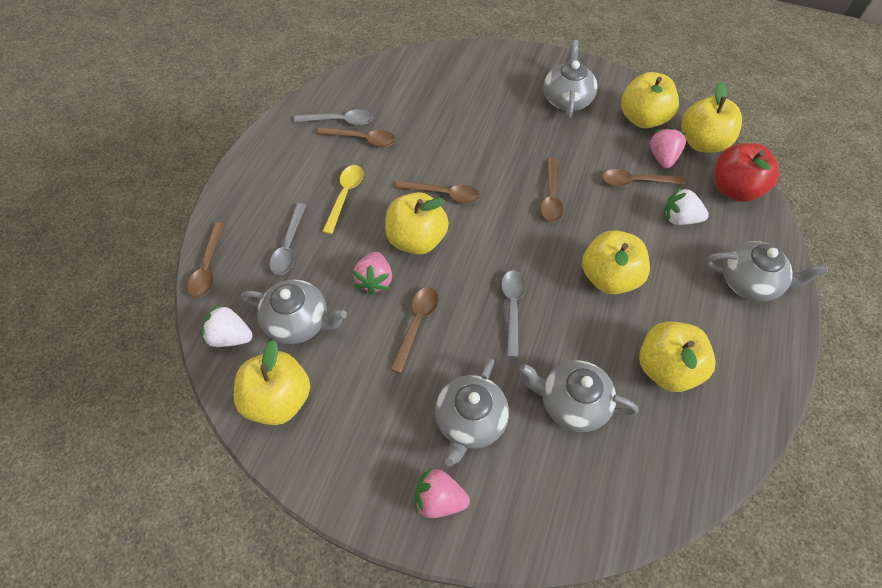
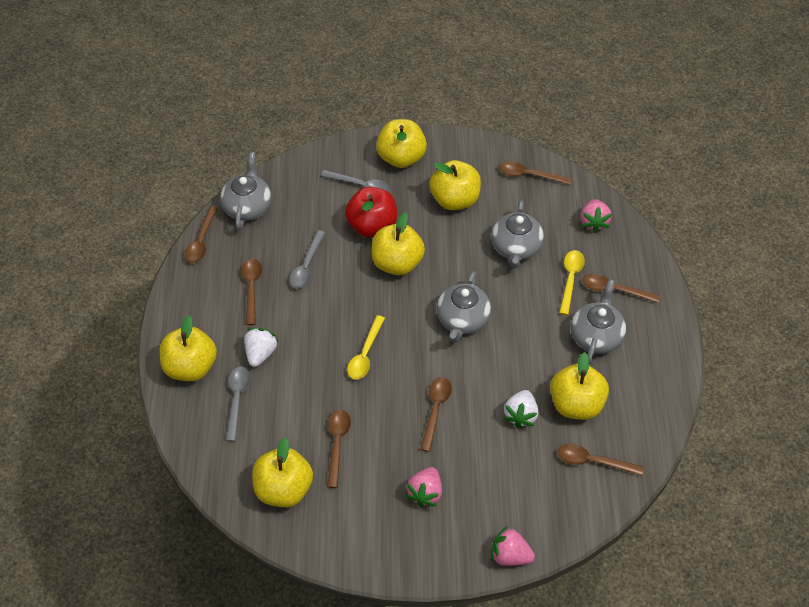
brown spoon: 6 -> 7
grey teapot: 5 -> 4
yellow spoon: 1 -> 2

